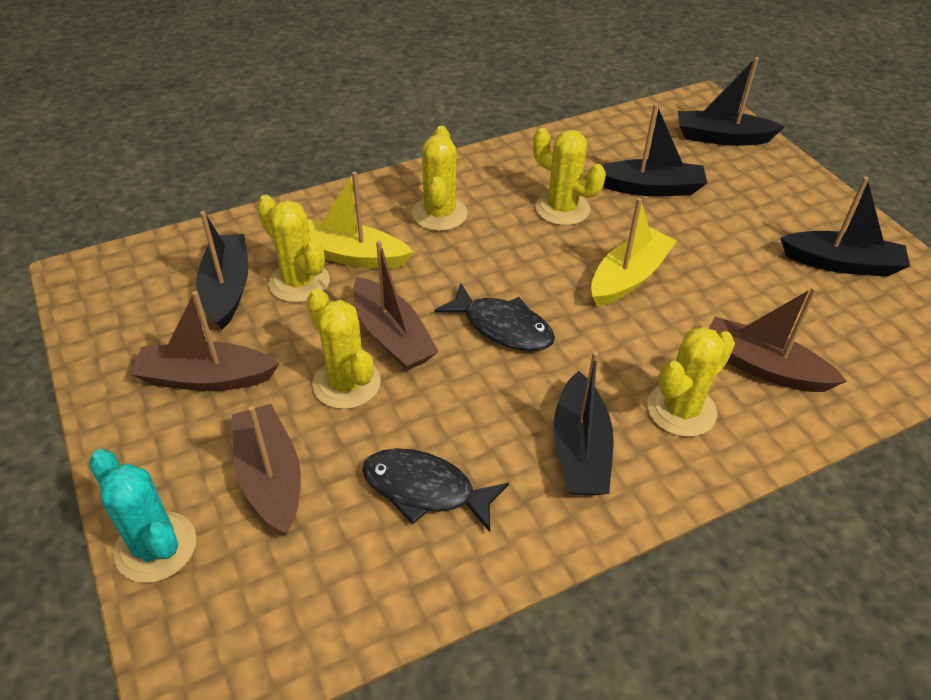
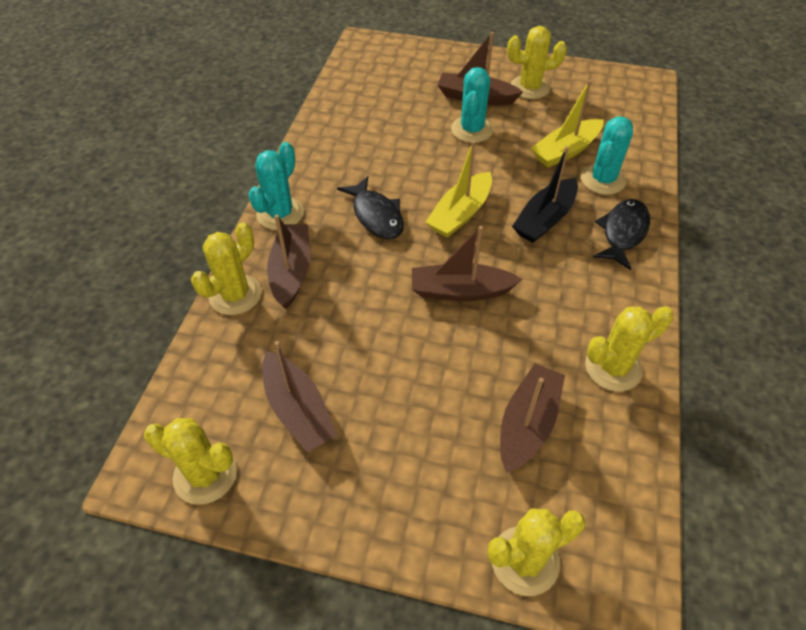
black boat: 5 -> 1
brown boat: 4 -> 5
turquoise cactus: 1 -> 3

